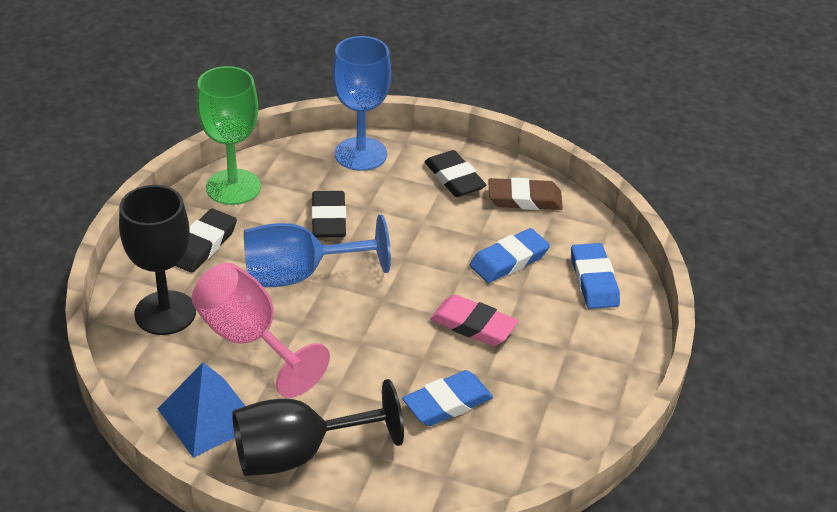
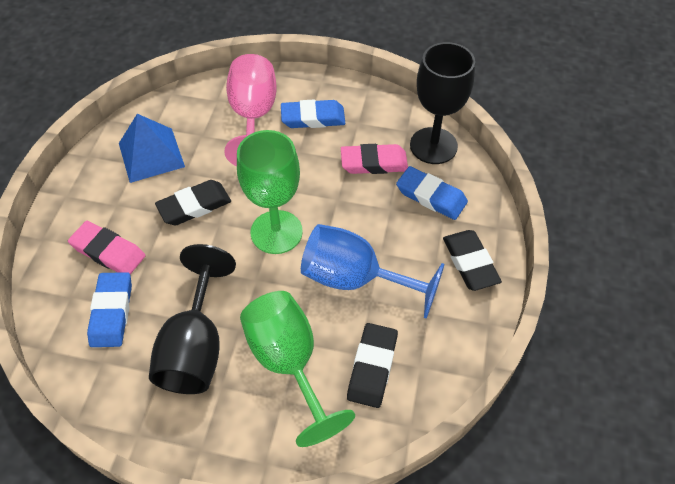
blue goblet: 2 -> 1
brown eraser: 1 -> 0
green goblet: 1 -> 2
pink eraser: 1 -> 2

